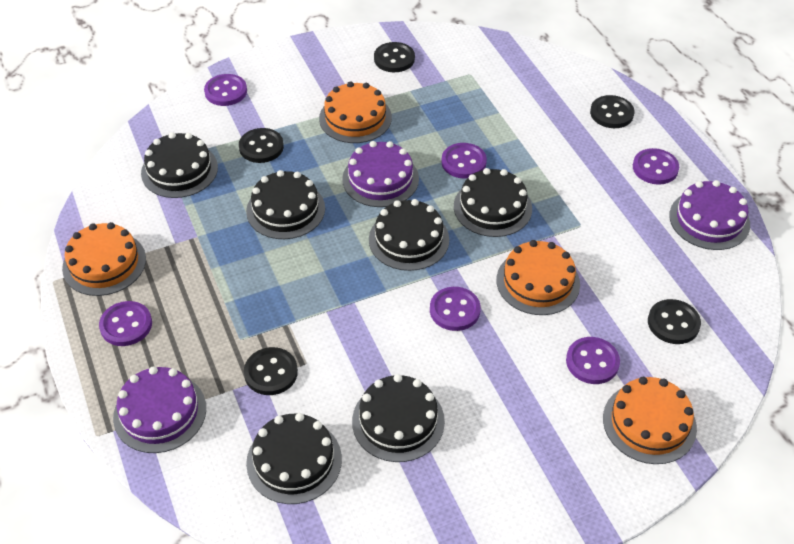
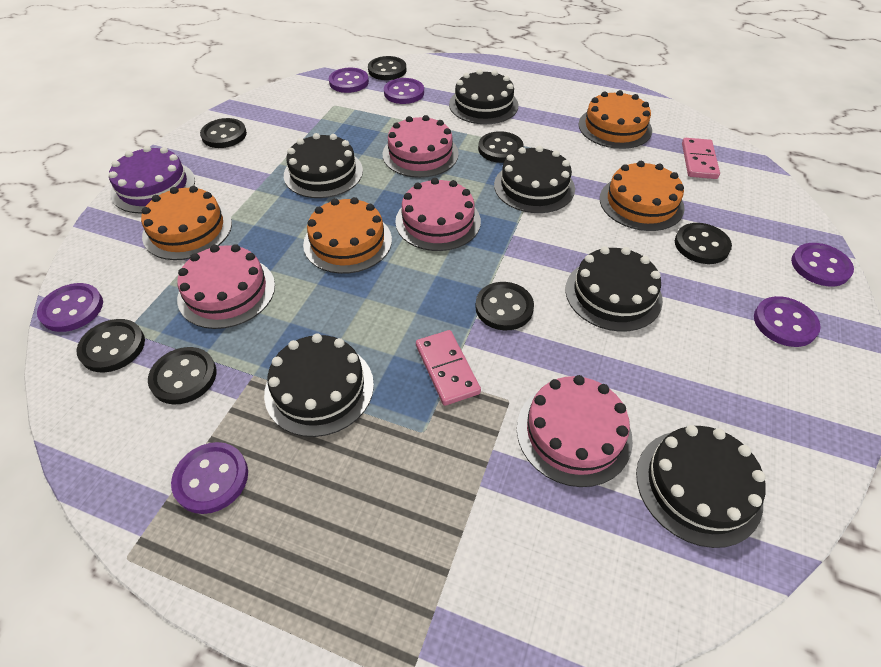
black button: 5 -> 7
pink cake: 0 -> 4
pink domino: 0 -> 2
purple cake: 3 -> 1

